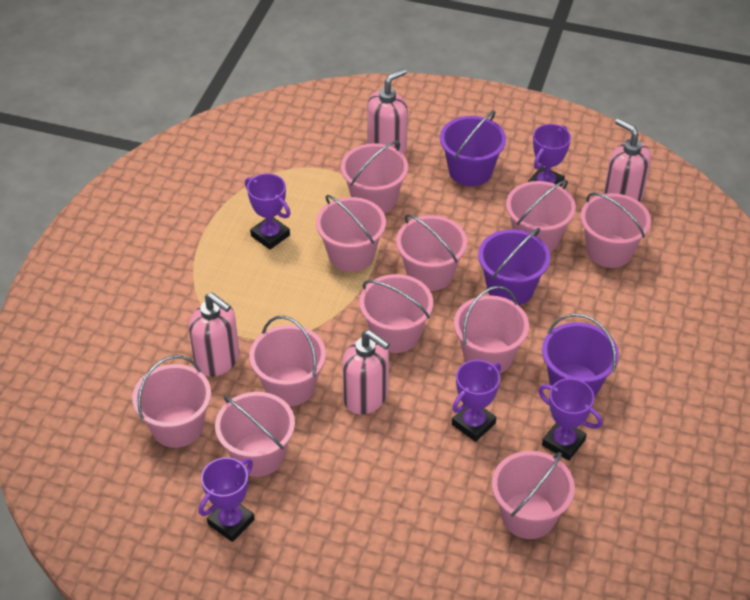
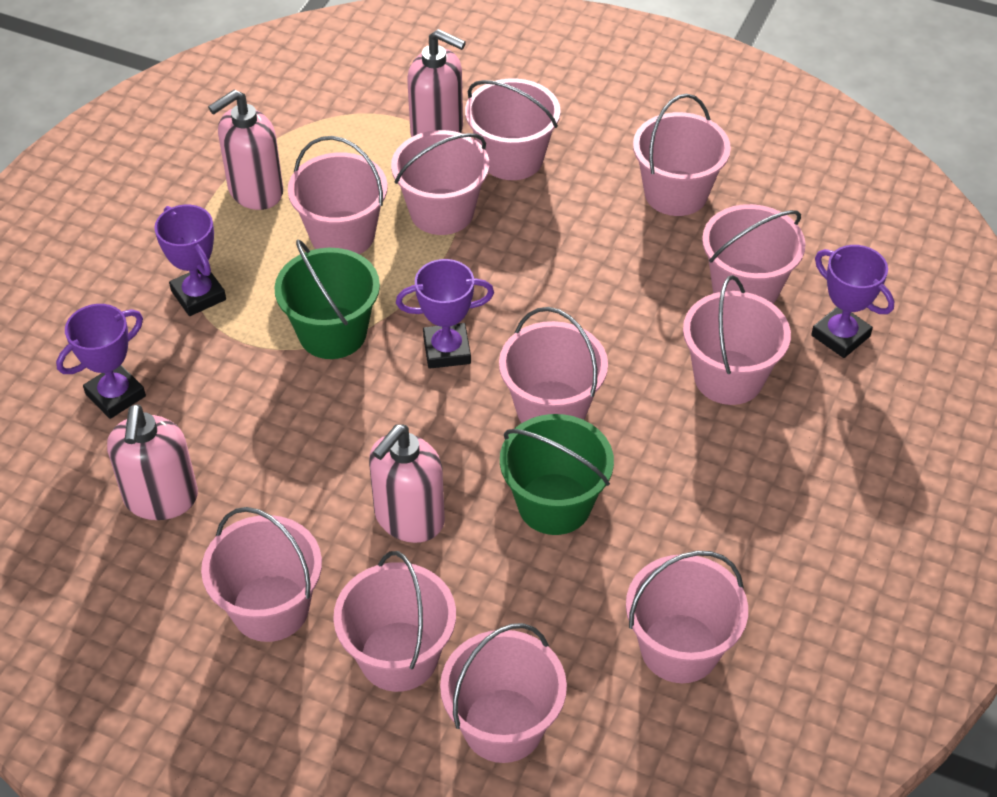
green bucket: 0 -> 2
purple bucket: 3 -> 0
purple trophy: 5 -> 4

